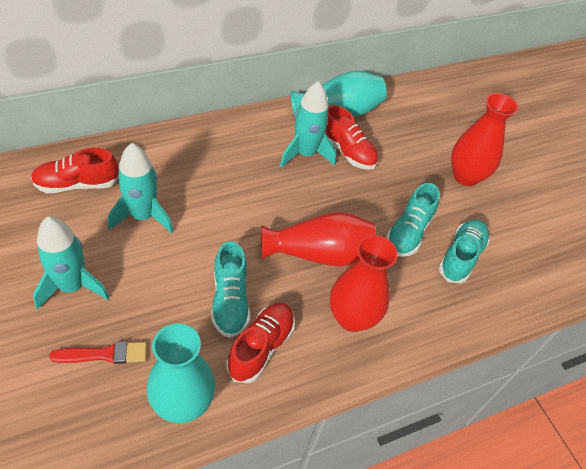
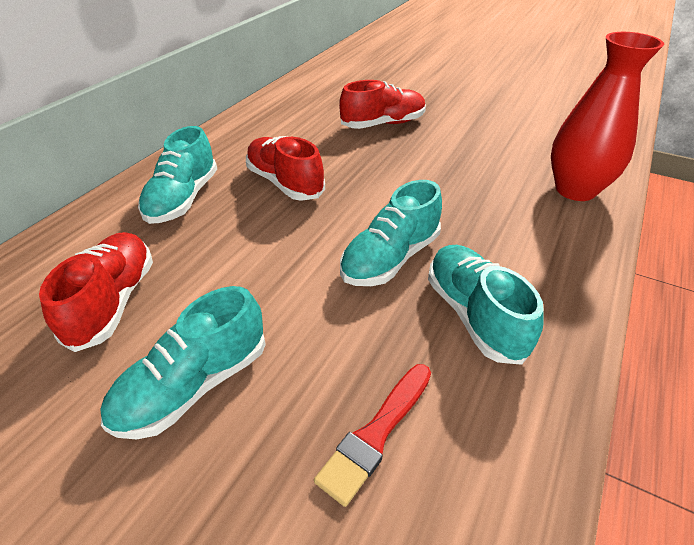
red vase: 3 -> 1
turquoise rocket: 3 -> 0
turquoise shoe: 3 -> 4
turquoise vase: 2 -> 0

